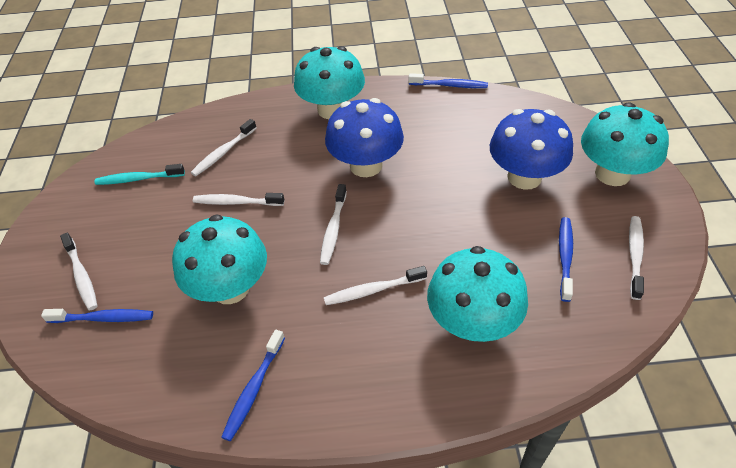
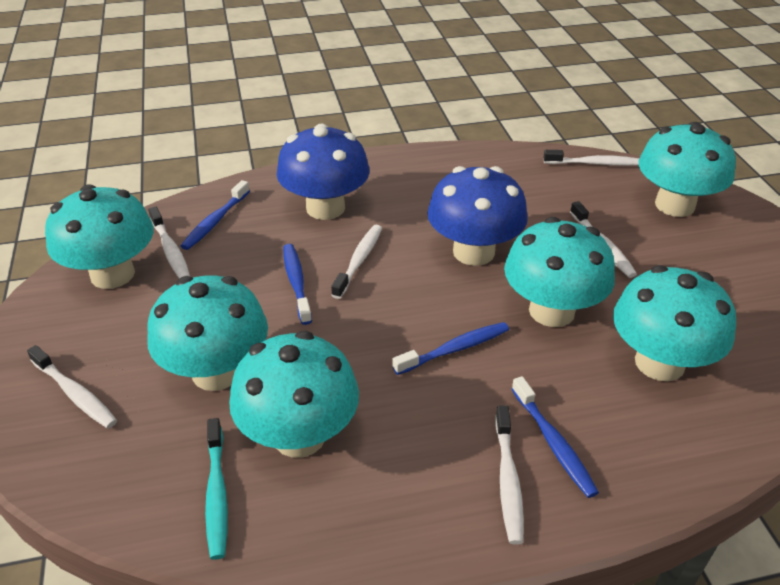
turquoise mushroom: 4 -> 6

